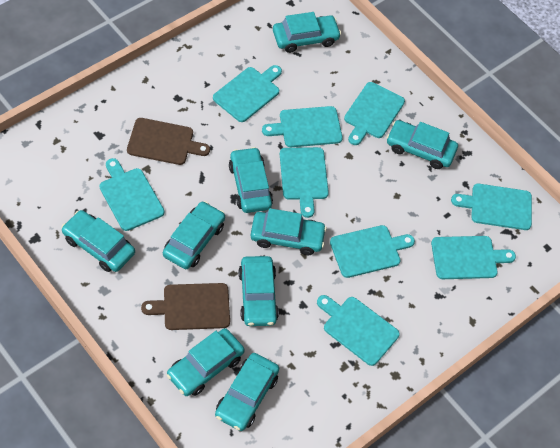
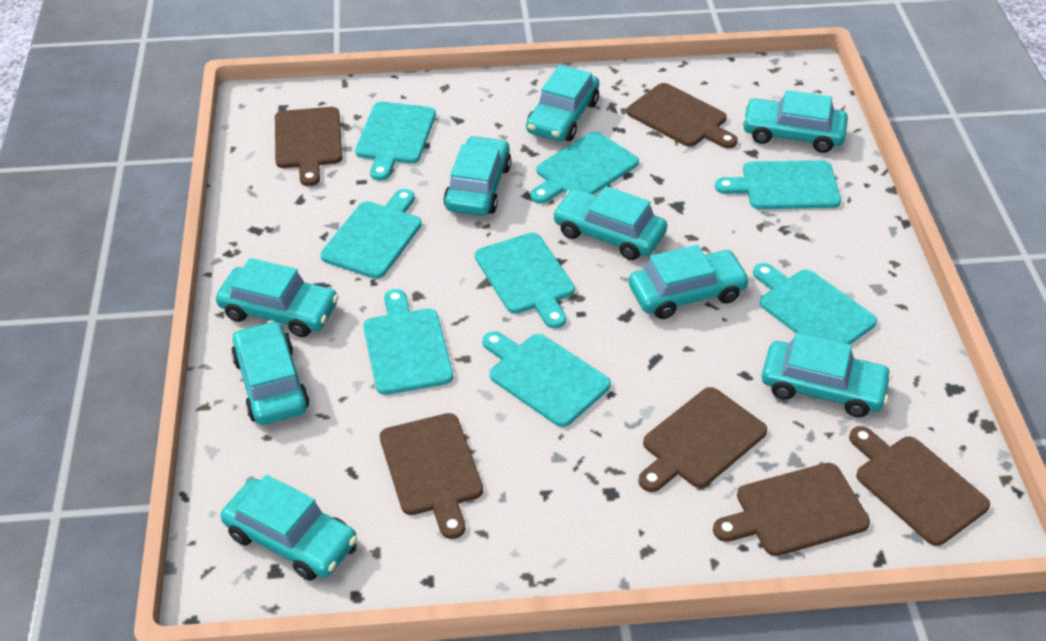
brown cutting board: 2 -> 6
turquoise cutting board: 9 -> 8

